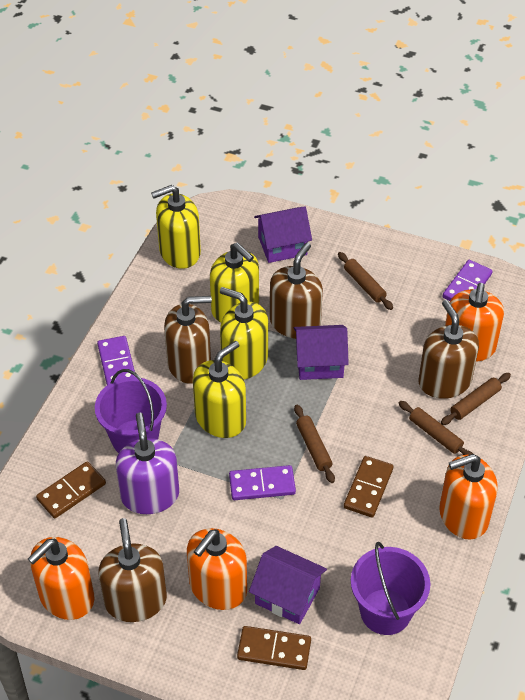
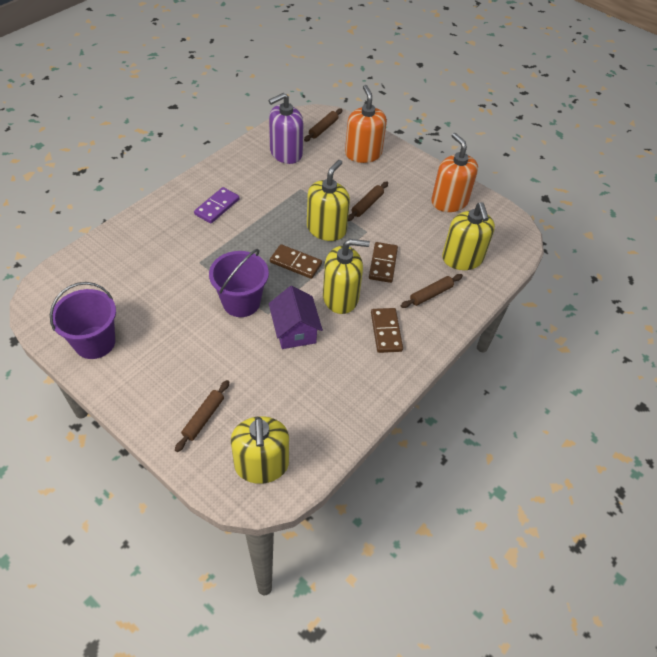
brown soap dispenser: 4 -> 0
orange soap dispenser: 4 -> 2
purple domino: 3 -> 1
purple house: 3 -> 1

